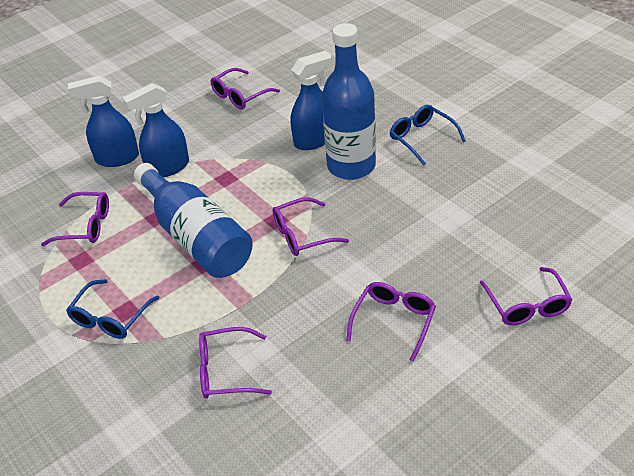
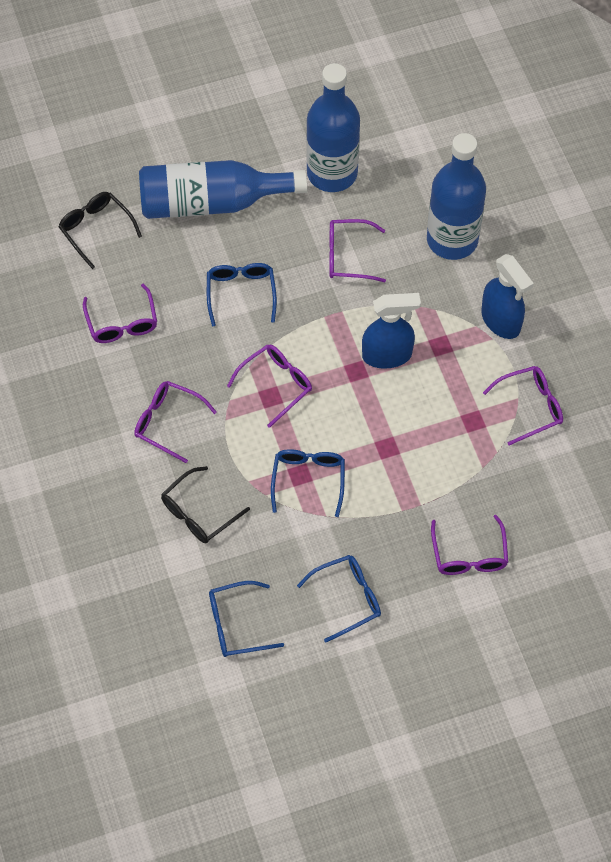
black glasses: 0 -> 2
blue bottle: 2 -> 3
blue glasses: 2 -> 4
blue spray bottle: 3 -> 2

